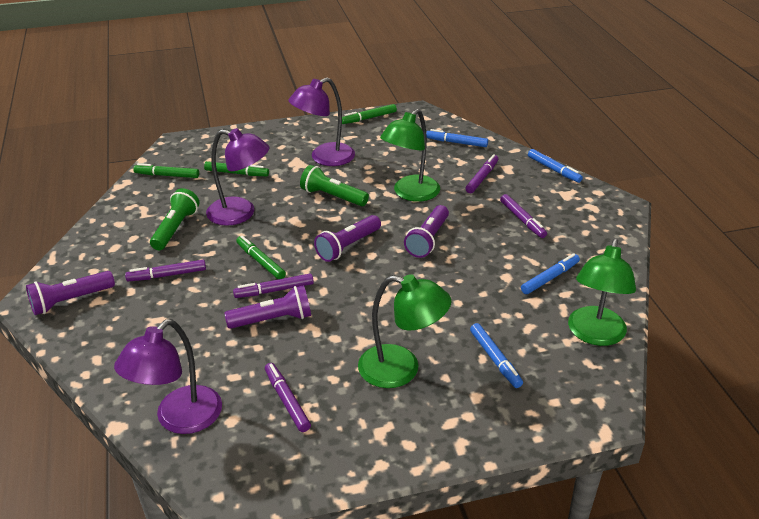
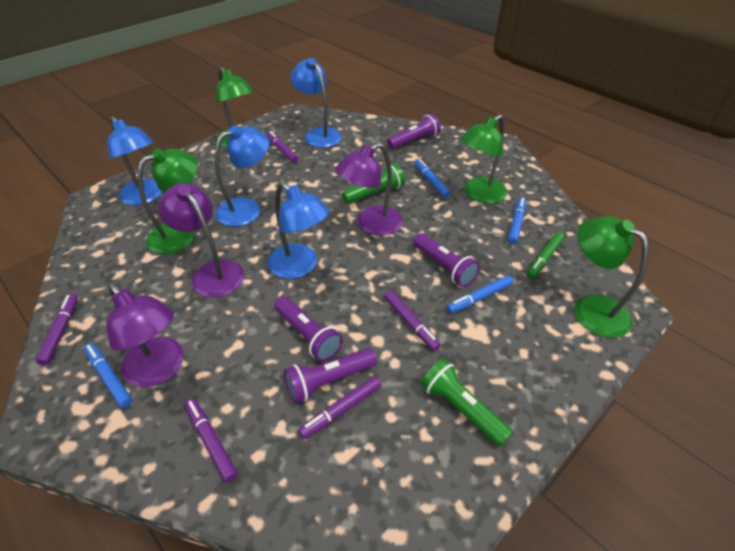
blue lamp: 0 -> 4
green lamp: 3 -> 4
green marker: 4 -> 1

